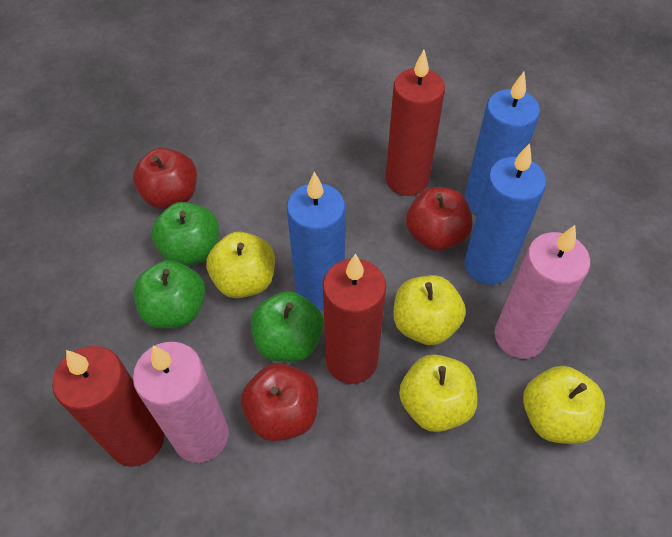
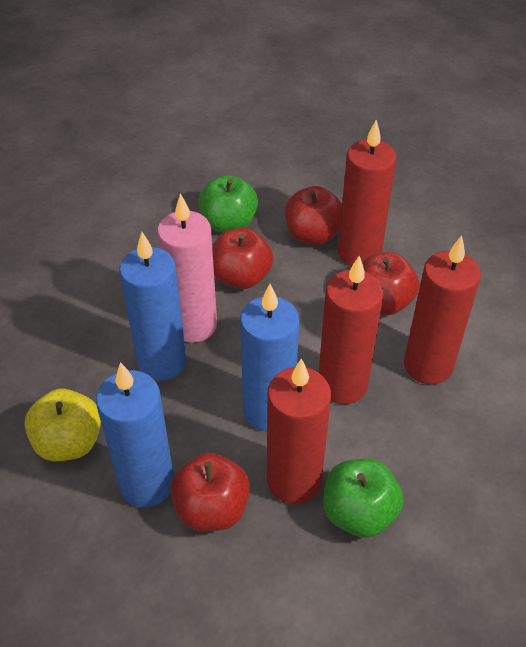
green apple: 3 -> 2
pink candle: 2 -> 1
red apple: 3 -> 4
red candle: 3 -> 4
yellow apple: 4 -> 1

